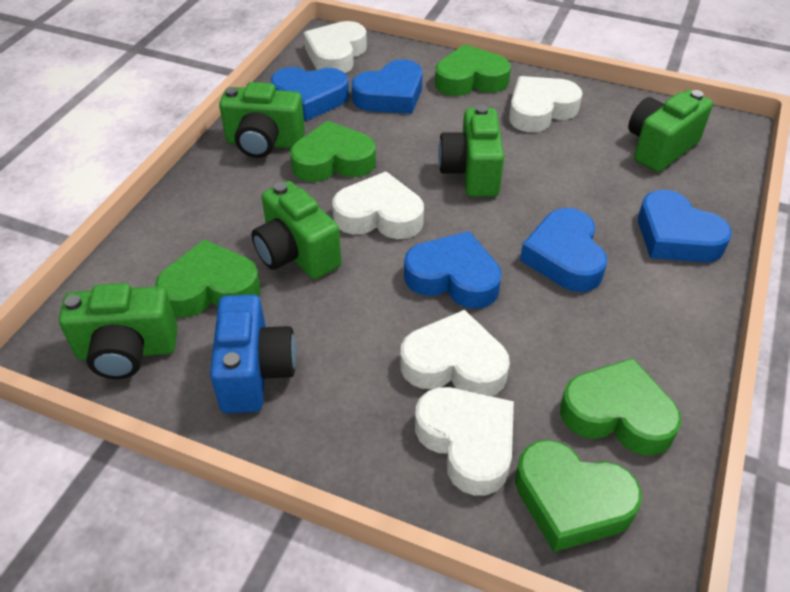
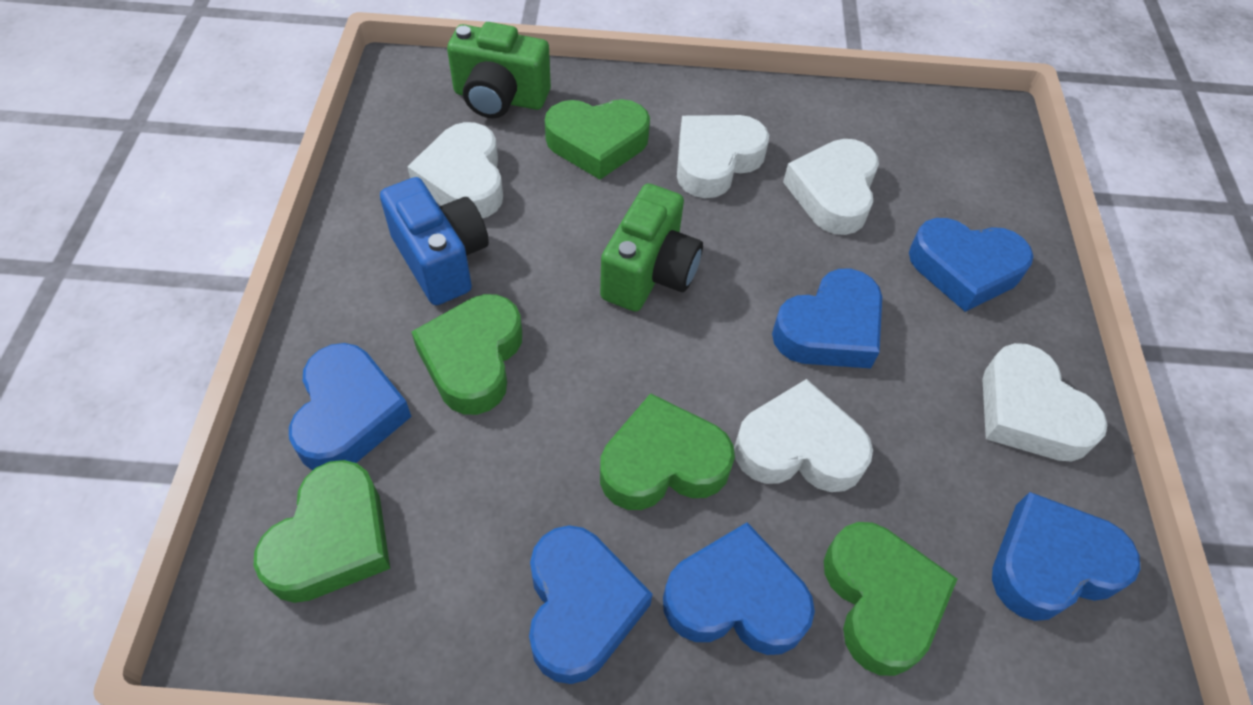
blue heart: 5 -> 6
green camera: 5 -> 2

